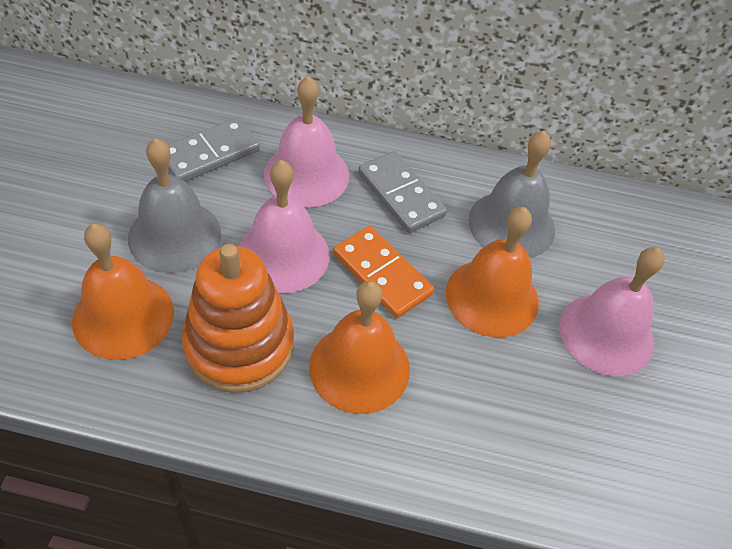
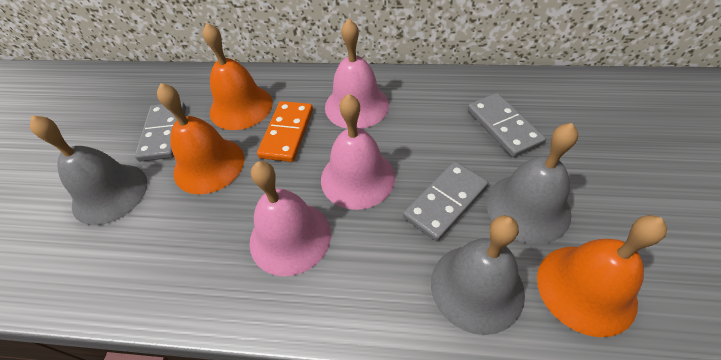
grey bell: 2 -> 3
grey domino: 2 -> 3
orange stacking toy: 1 -> 0

